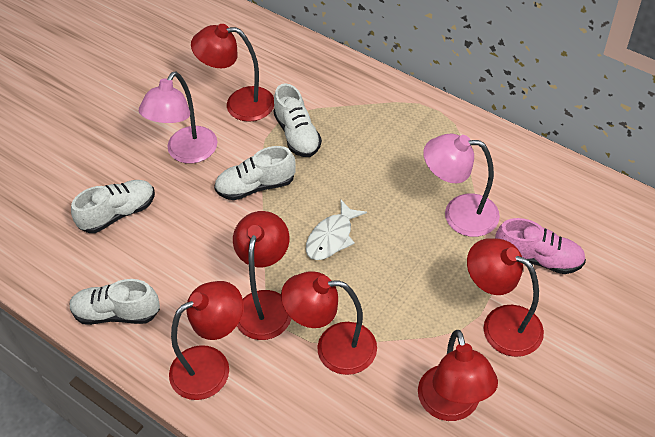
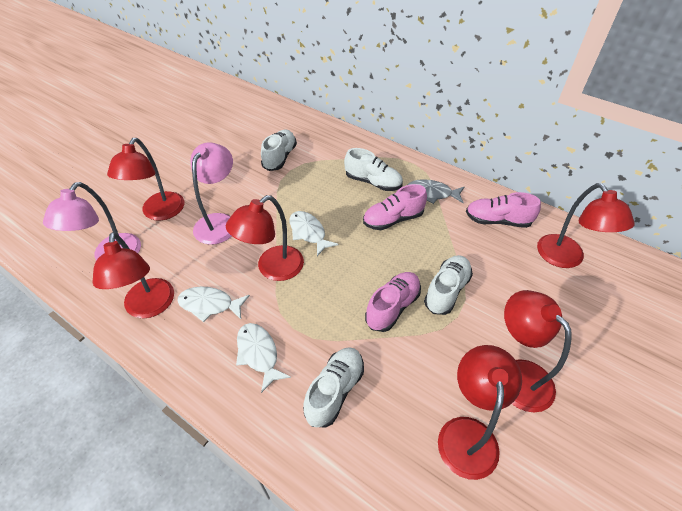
grey fish: 0 -> 1
pink shoe: 1 -> 3
white fish: 1 -> 3

